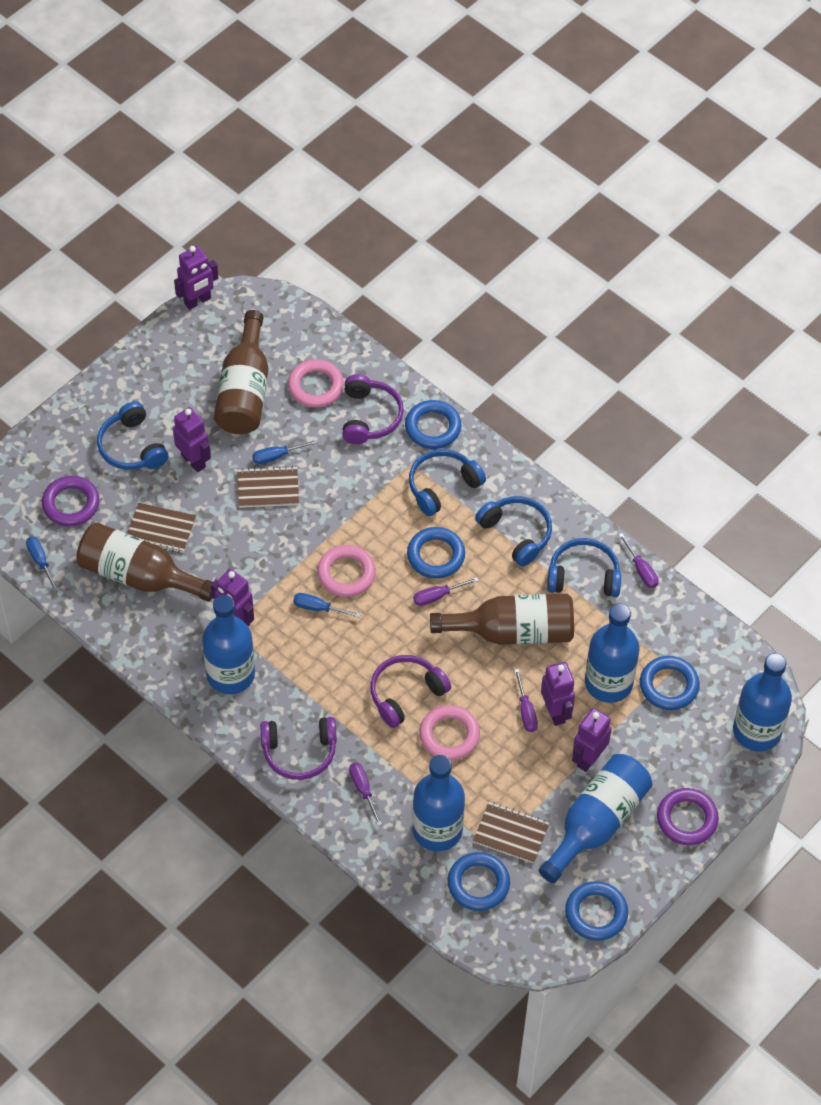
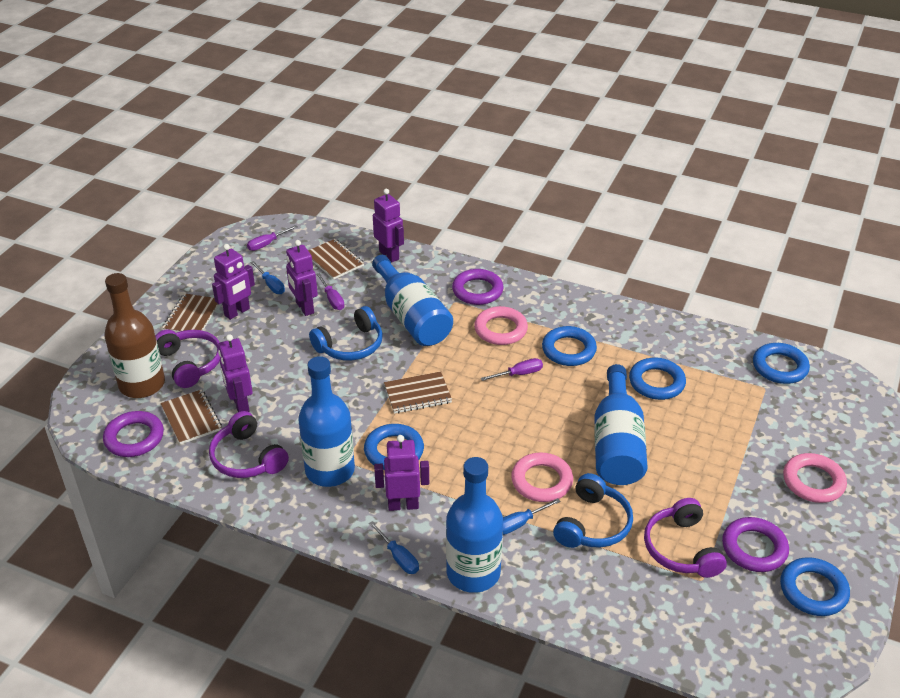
blue bottle: 5 -> 4
blue headphones: 4 -> 2
brown bottle: 3 -> 1
brown notebook: 3 -> 4
purple ring: 2 -> 3
purple screwdriver: 4 -> 3

